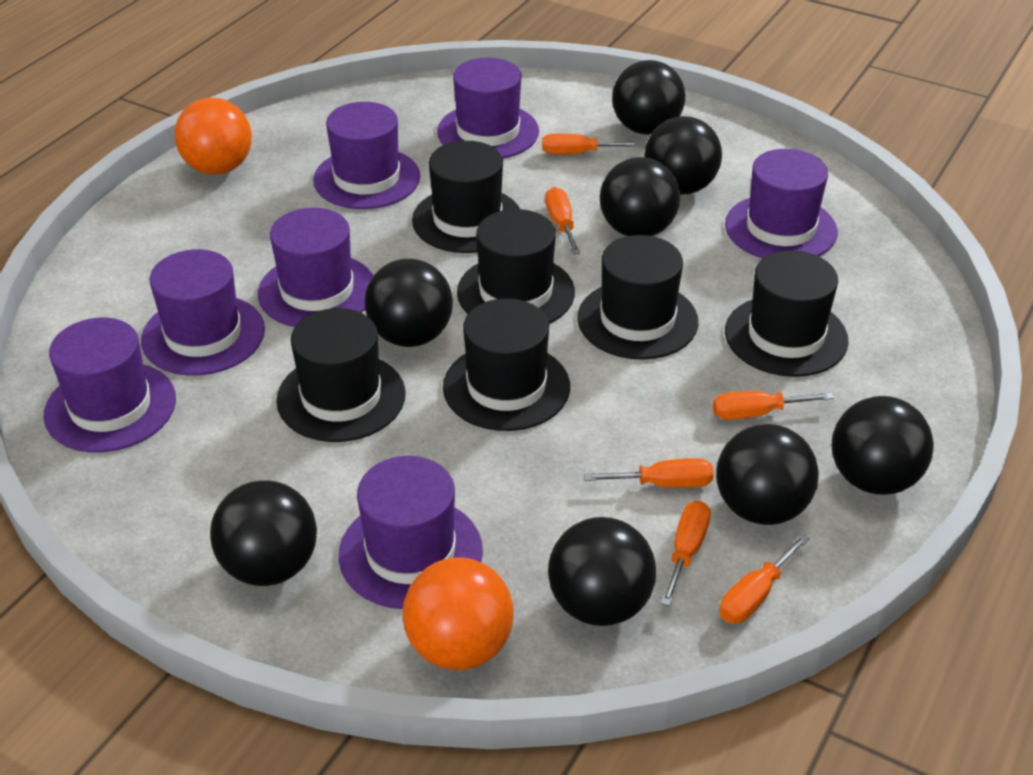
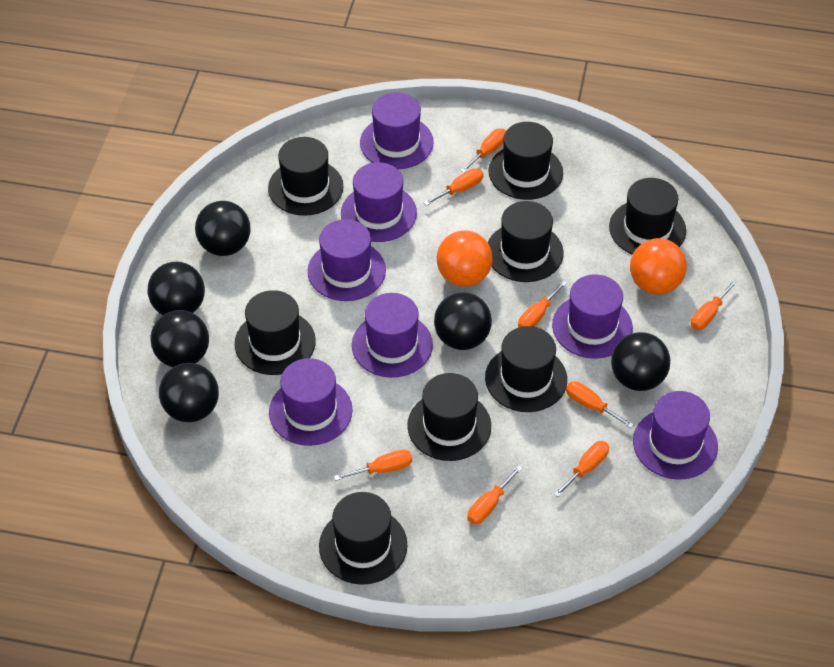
black ball: 8 -> 6
black hat: 6 -> 8
orange screwdriver: 6 -> 8

